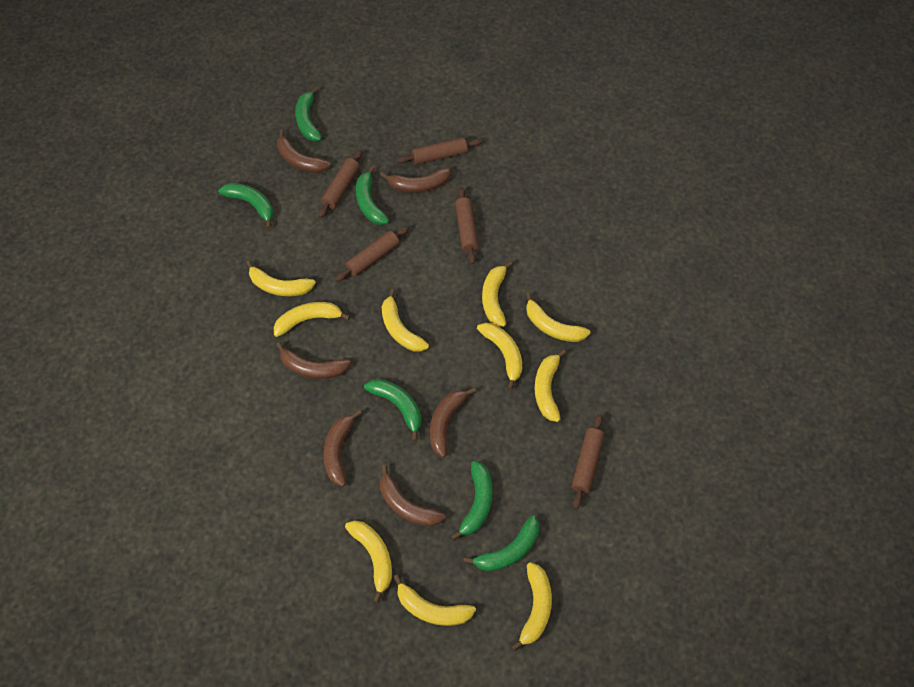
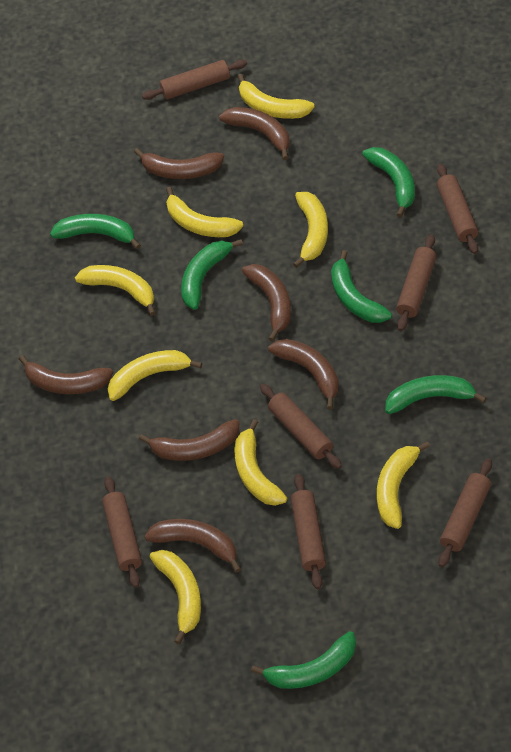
brown banana: 6 -> 7
brown rolling pin: 5 -> 7
yellow banana: 10 -> 8

